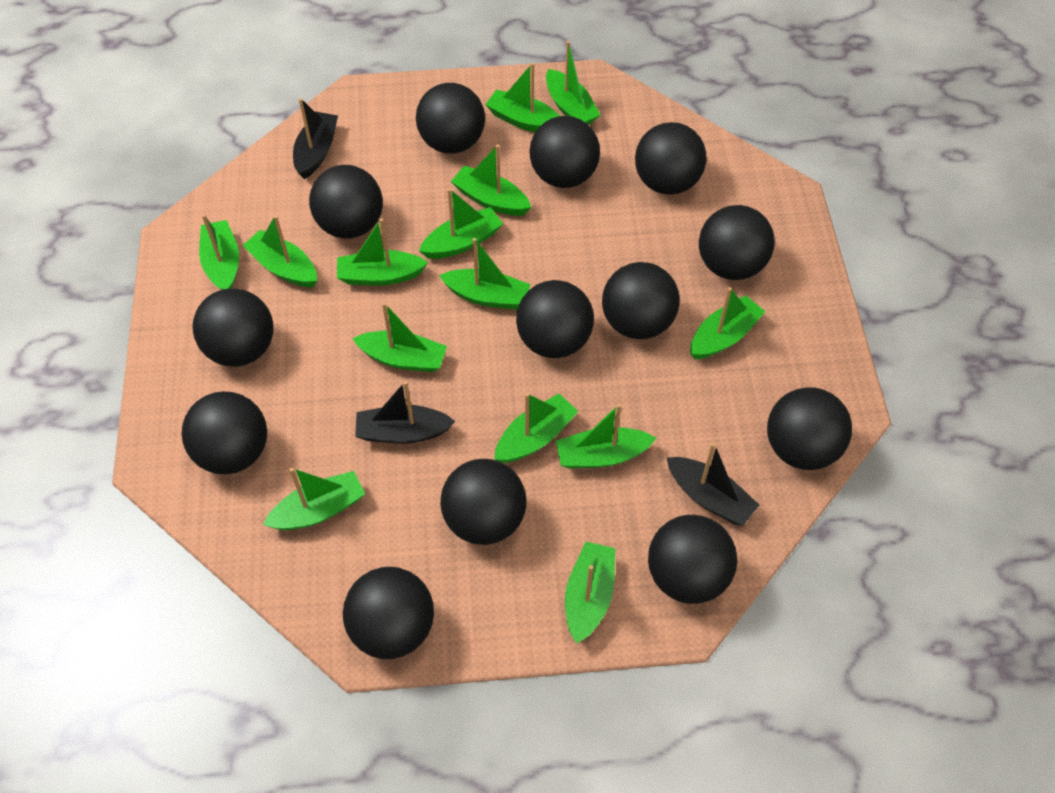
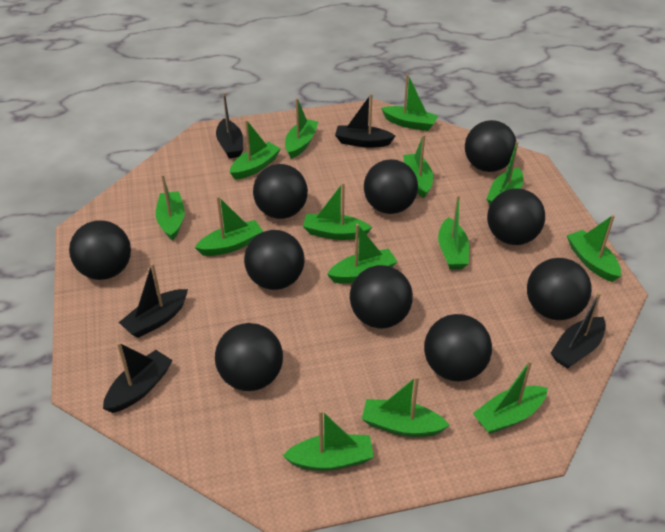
black ball: 13 -> 10
black boat: 3 -> 5

